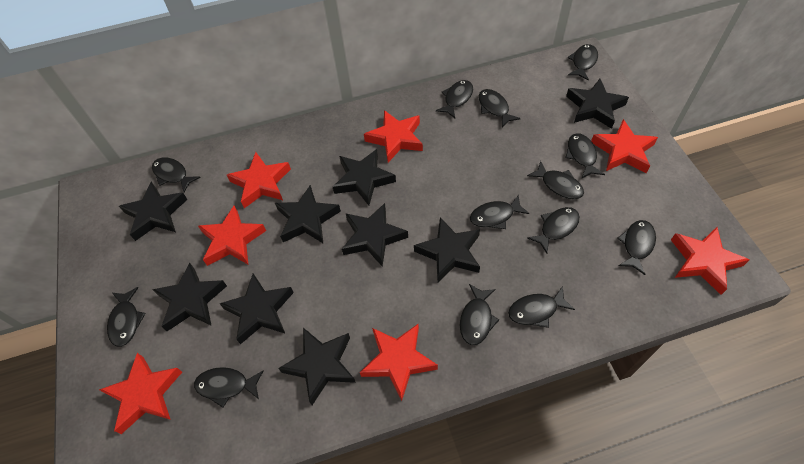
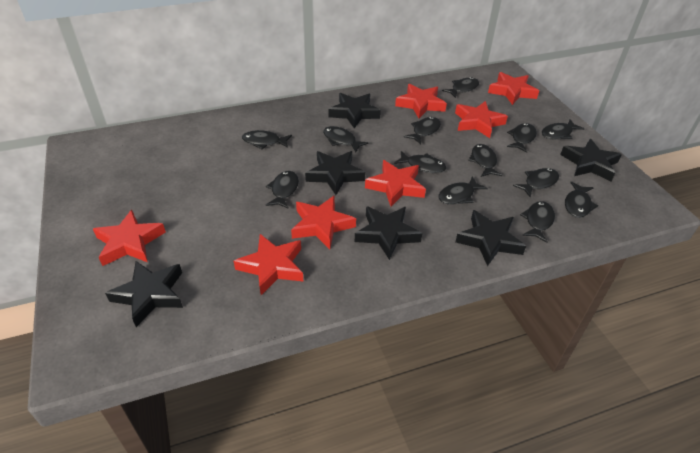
black star: 9 -> 6

